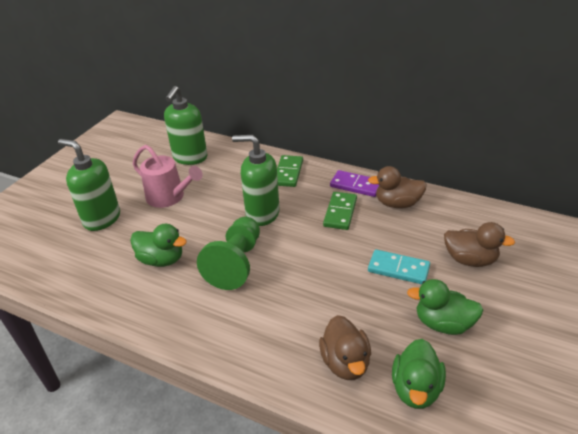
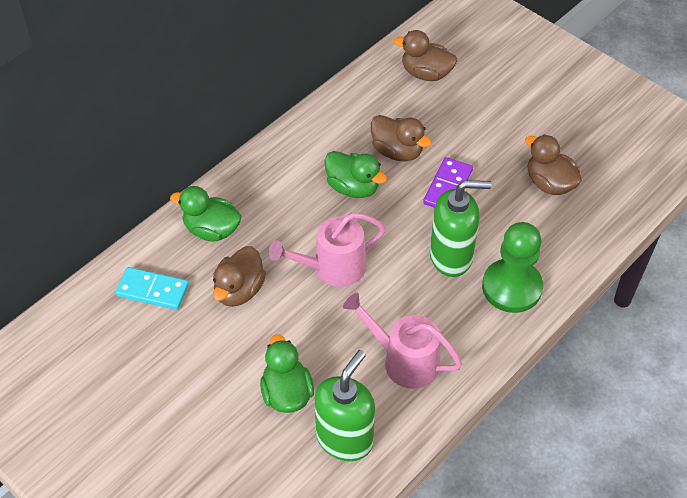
brown duck: 3 -> 4
green domino: 2 -> 0
green soap dispenser: 3 -> 2
pink watering can: 1 -> 2

